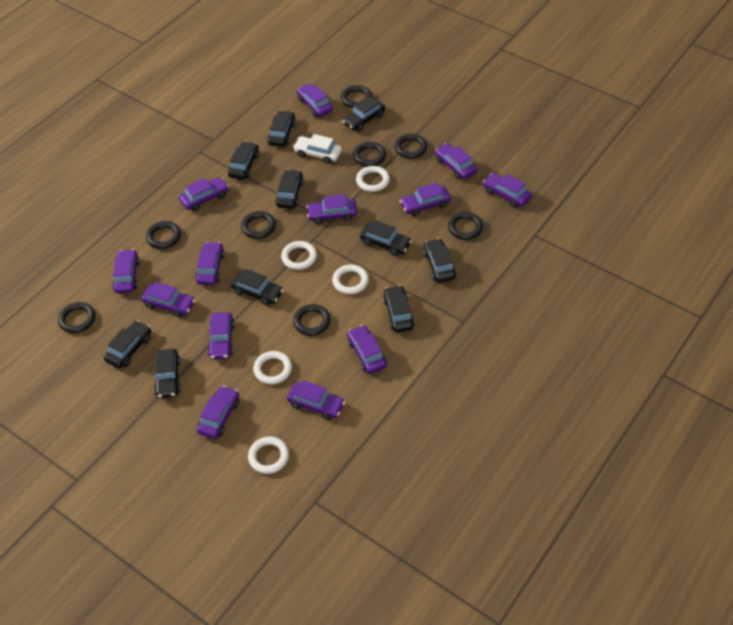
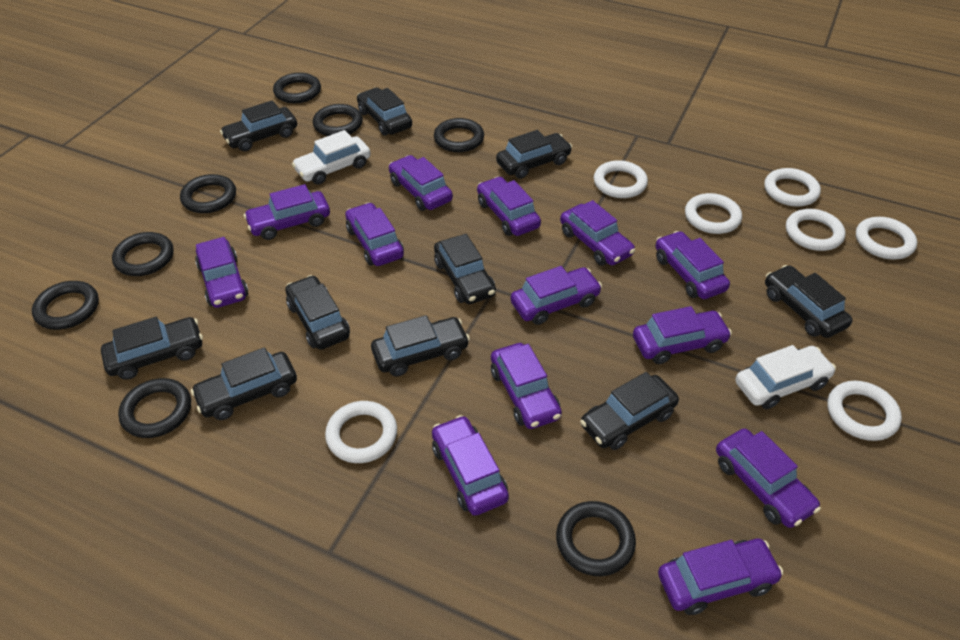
white car: 1 -> 2
white ring: 5 -> 7

